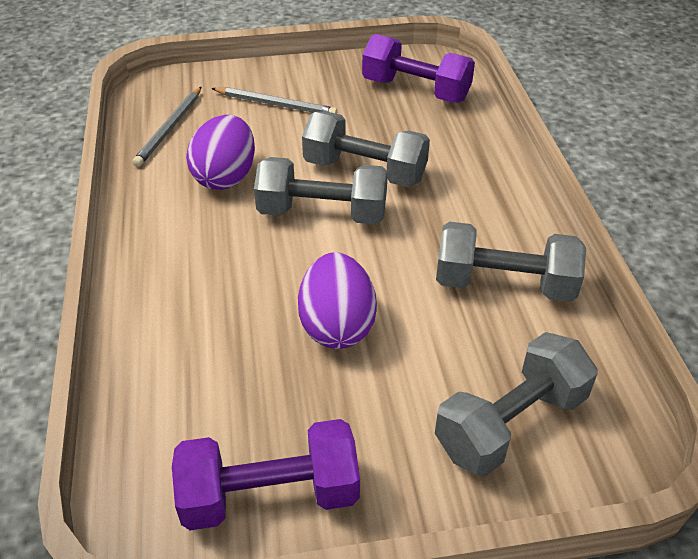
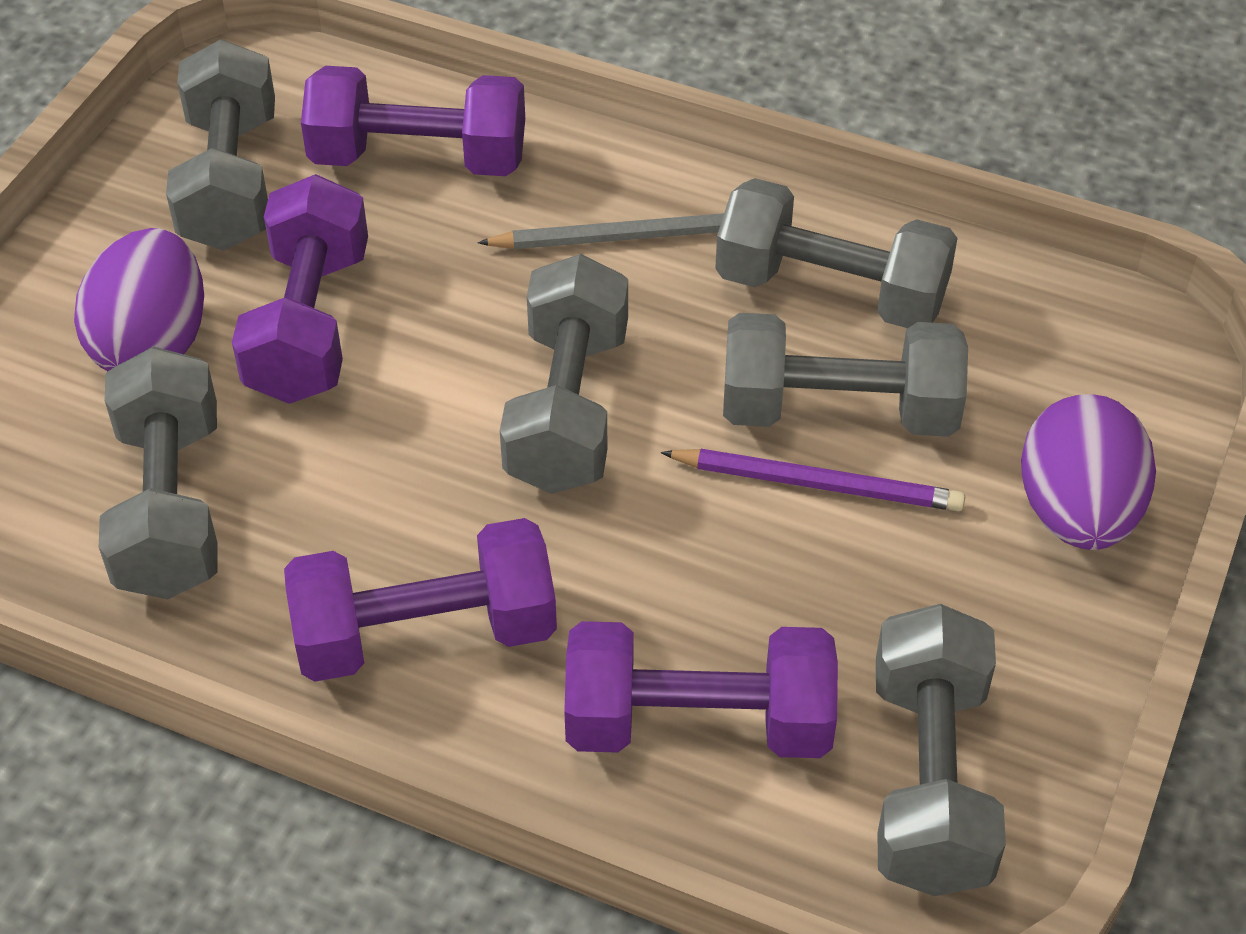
grey dumbbell: 4 -> 6
grey pencil: 2 -> 1
purple dumbbell: 2 -> 4
purple pencil: 0 -> 1

